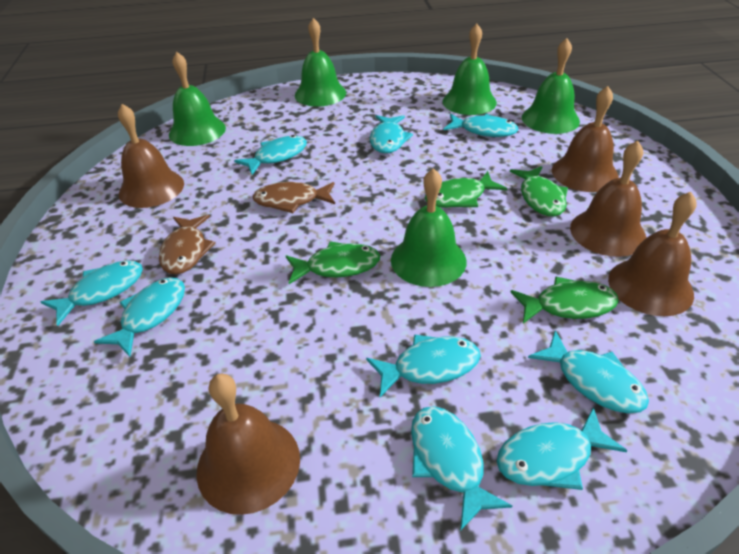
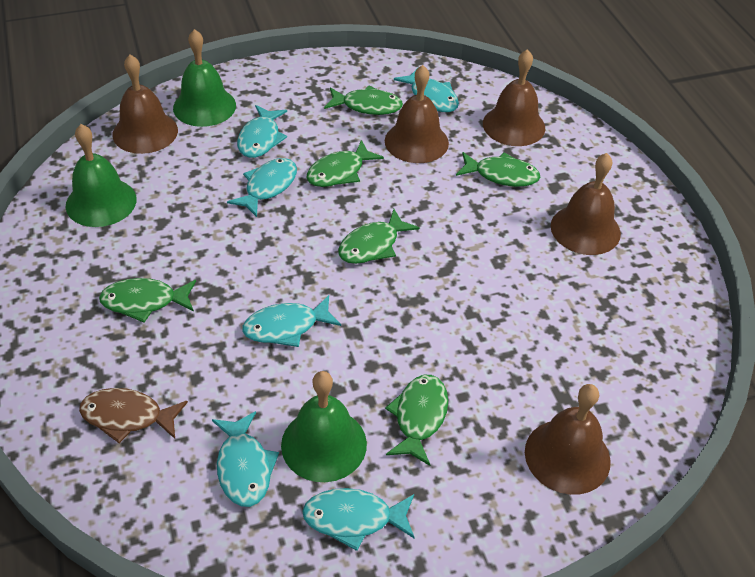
brown fish: 2 -> 1
green bell: 5 -> 3
green fish: 4 -> 6
turquoise fish: 9 -> 6

